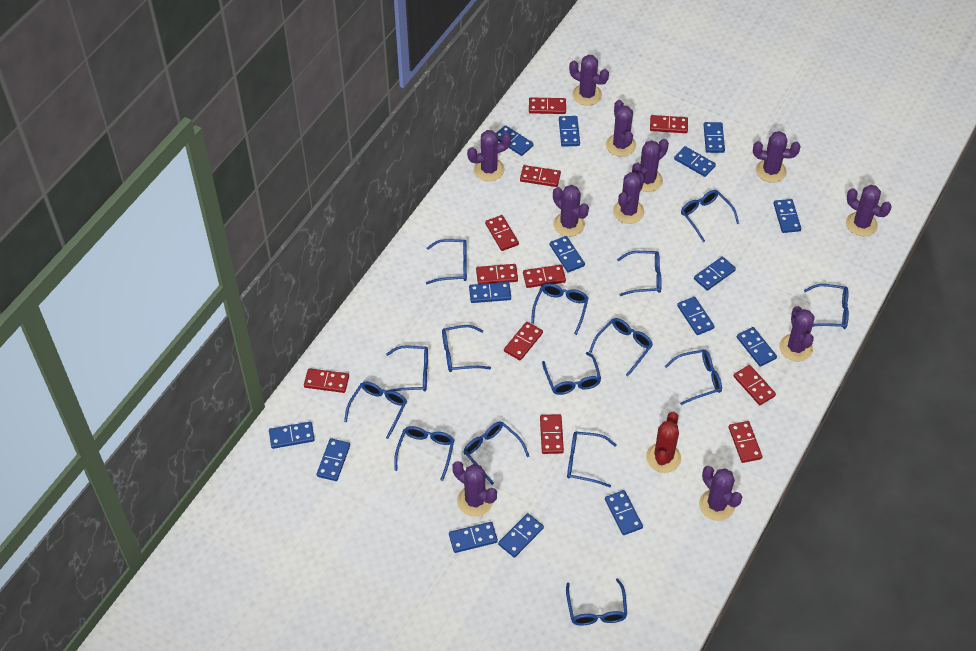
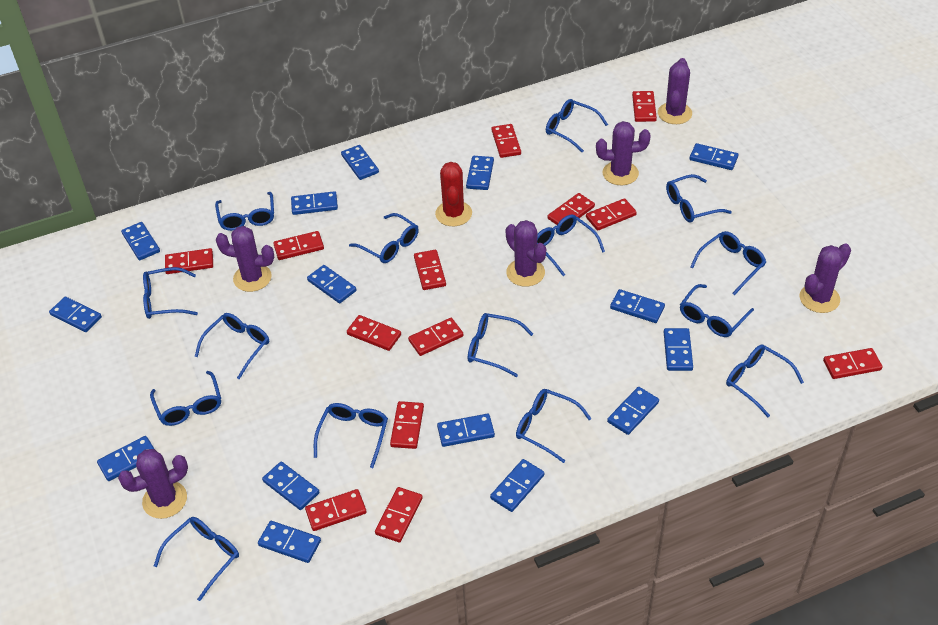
purple cactus: 11 -> 6
red domino: 11 -> 13

